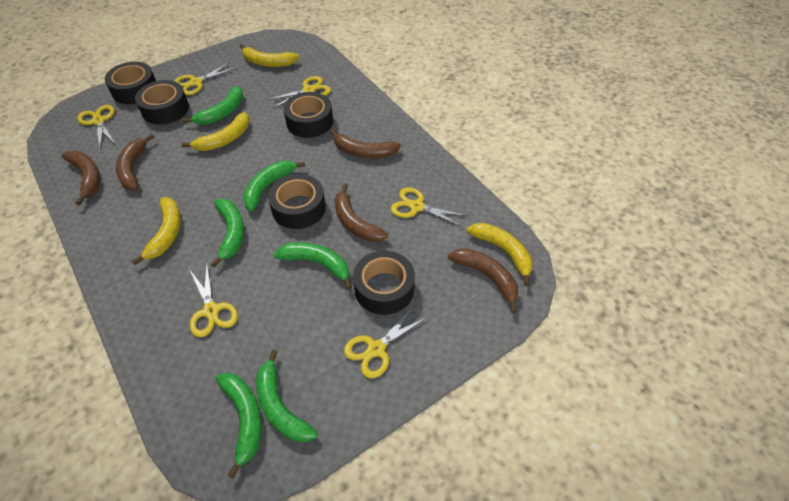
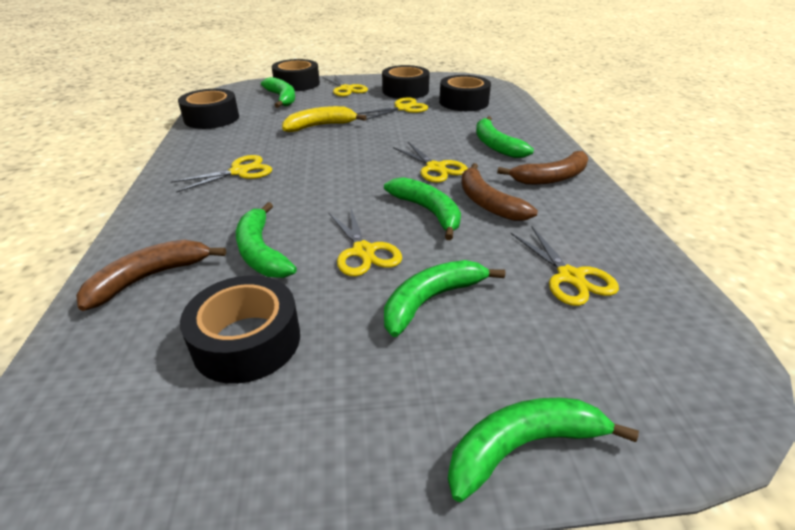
brown banana: 5 -> 3
yellow banana: 4 -> 1

